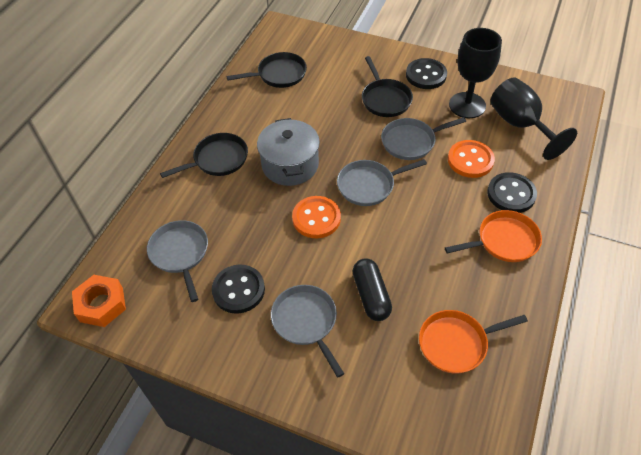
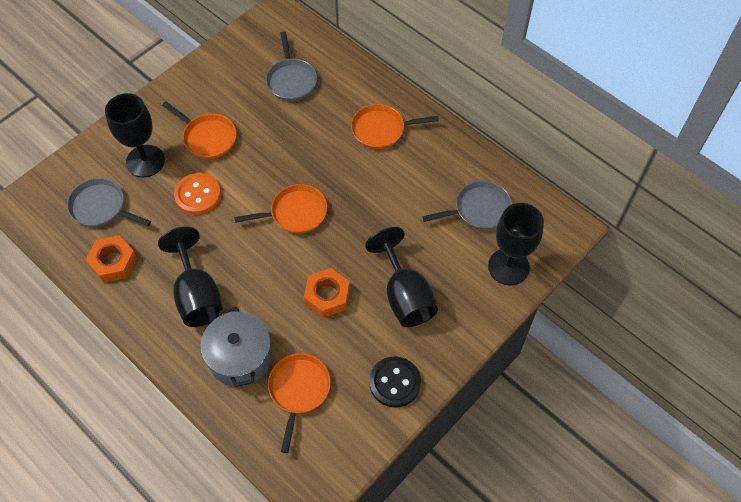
black button: 3 -> 1
black capsule: 1 -> 0
black goblet: 2 -> 4
black pan: 3 -> 0
grey pan: 4 -> 3
orange button: 2 -> 1
orange nut: 1 -> 2
orange pan: 2 -> 4

